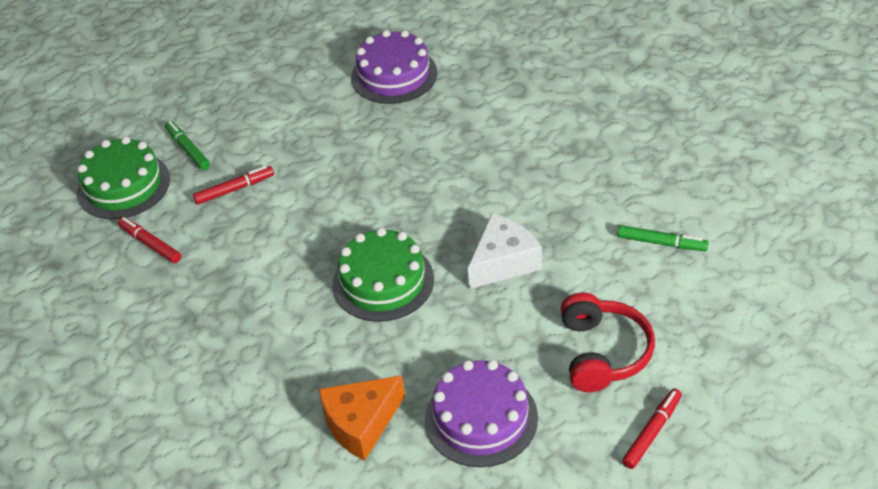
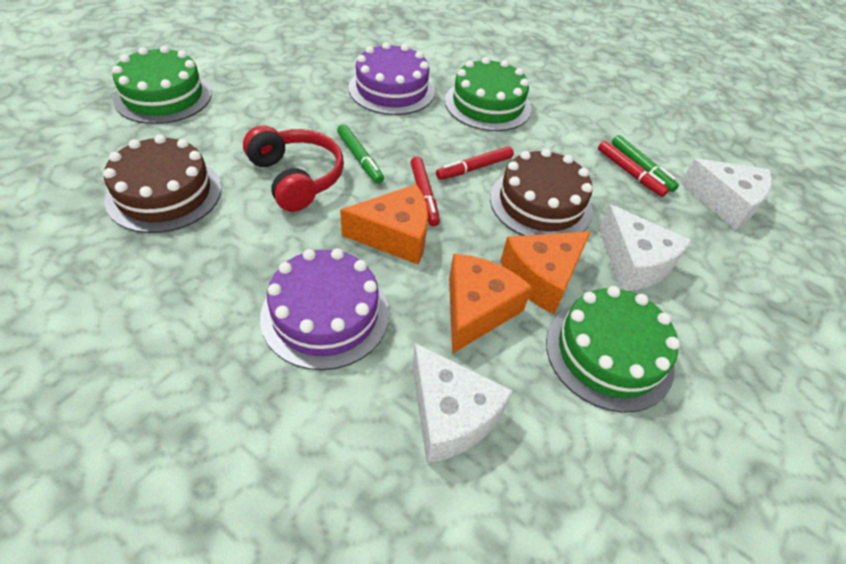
brown cake: 0 -> 2
green cake: 2 -> 3
orange cheese: 1 -> 3
white cheese: 1 -> 3

